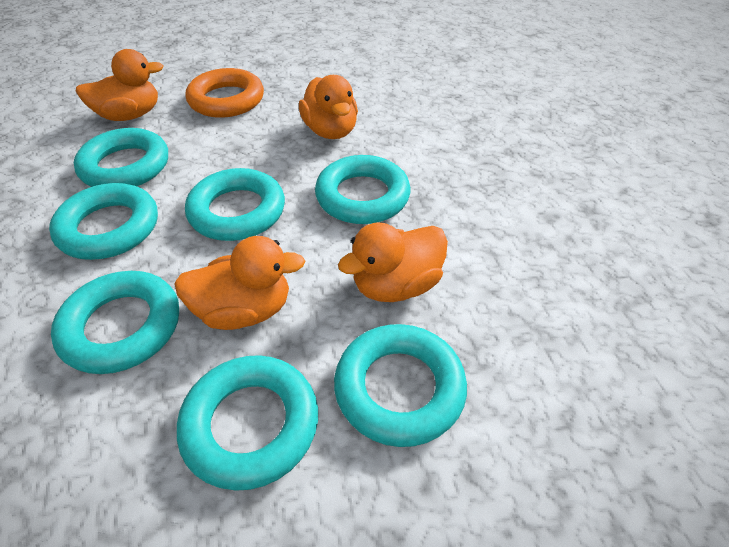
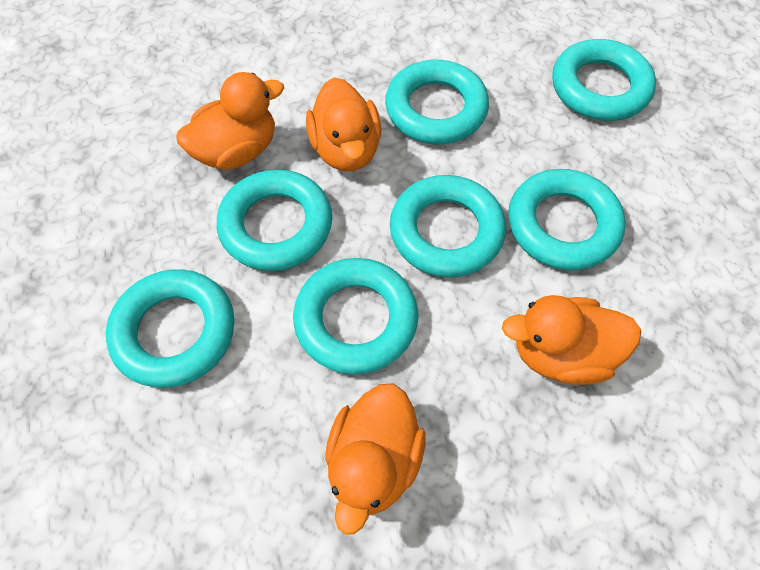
orange ring: 1 -> 0

